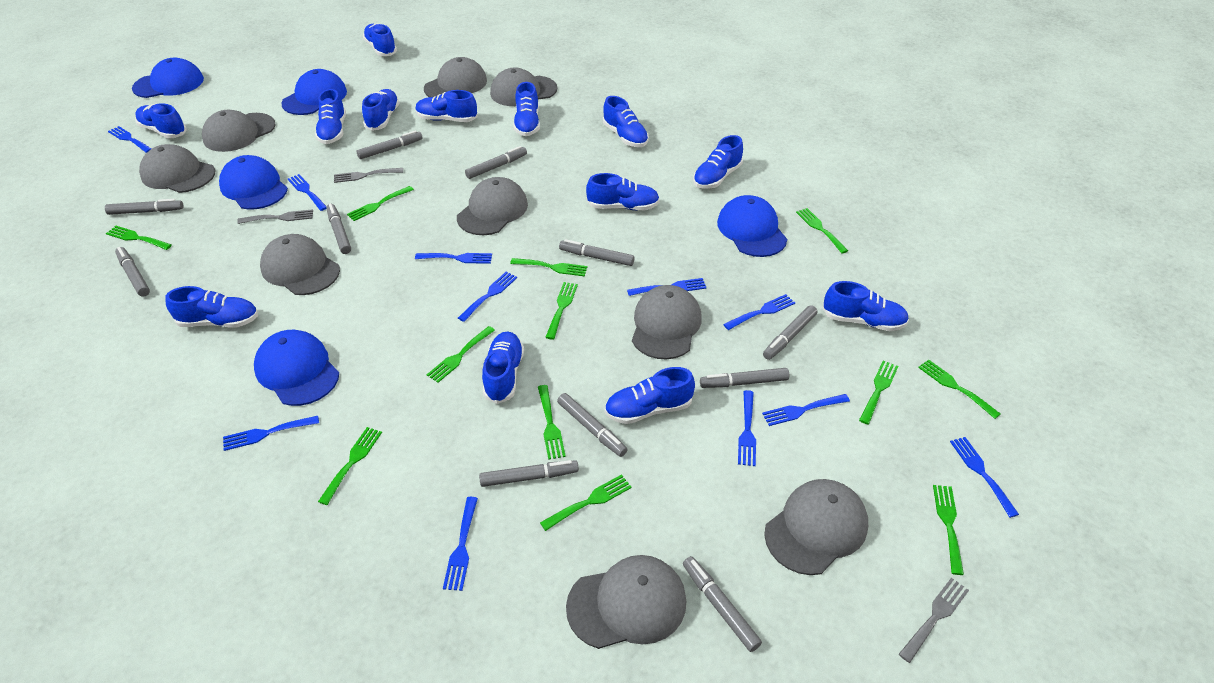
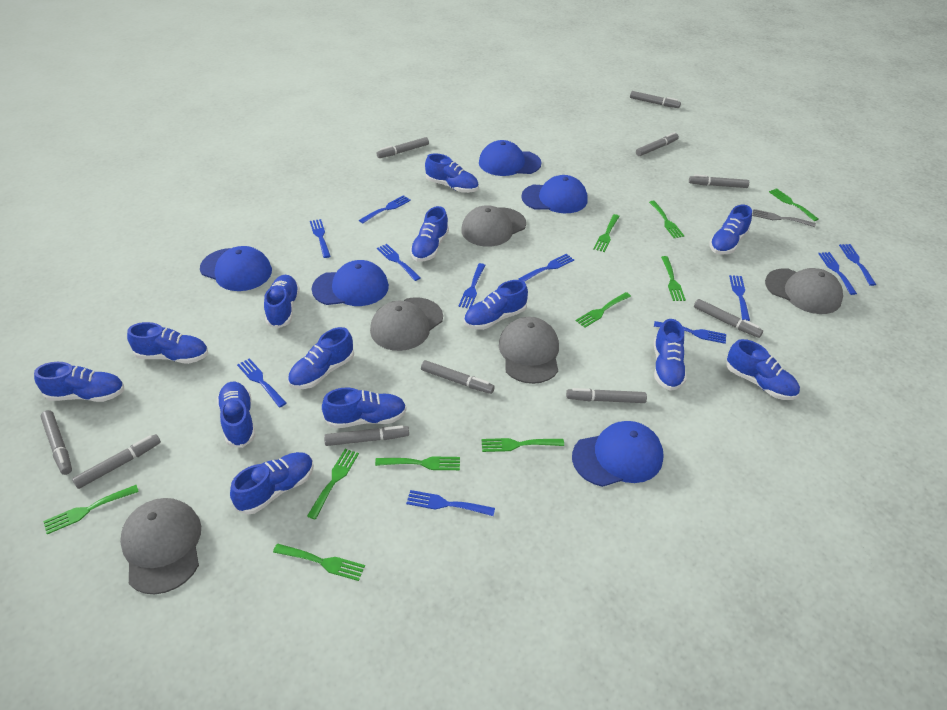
green fork: 12 -> 10
grey cap: 9 -> 5
grey fork: 3 -> 1
grey marker: 11 -> 10

